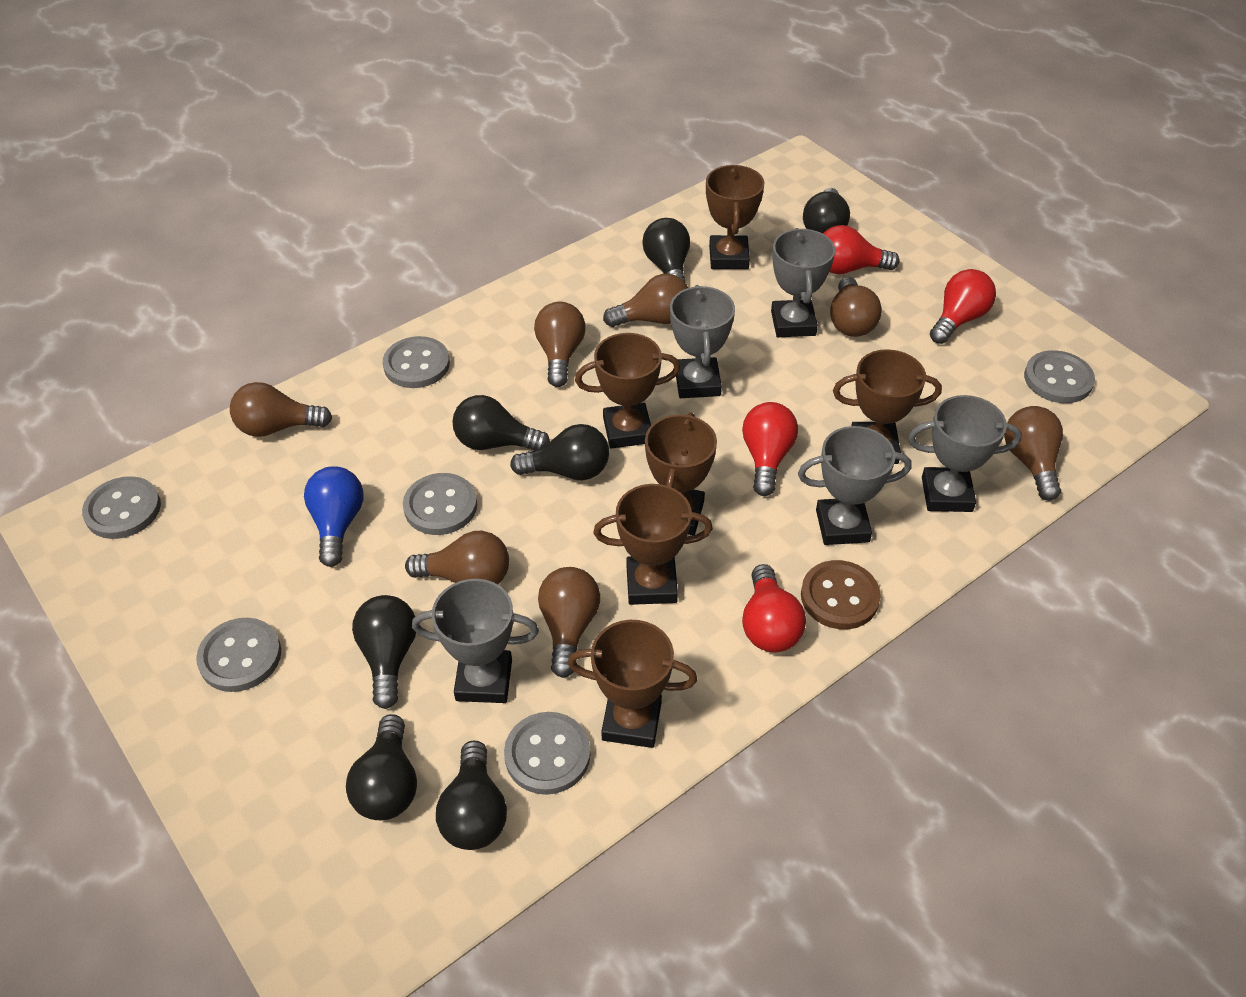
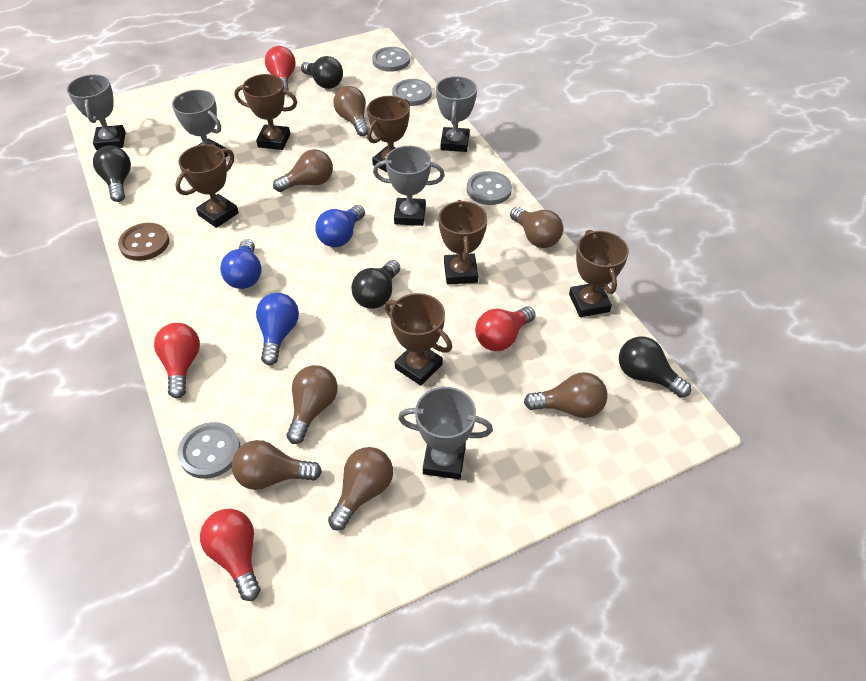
black light bulb: 7 -> 4
blue light bulb: 1 -> 3
grey button: 6 -> 4

